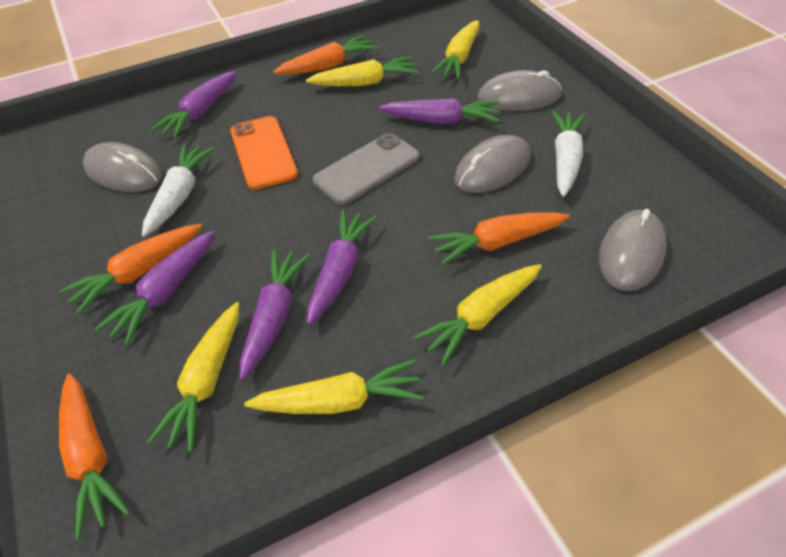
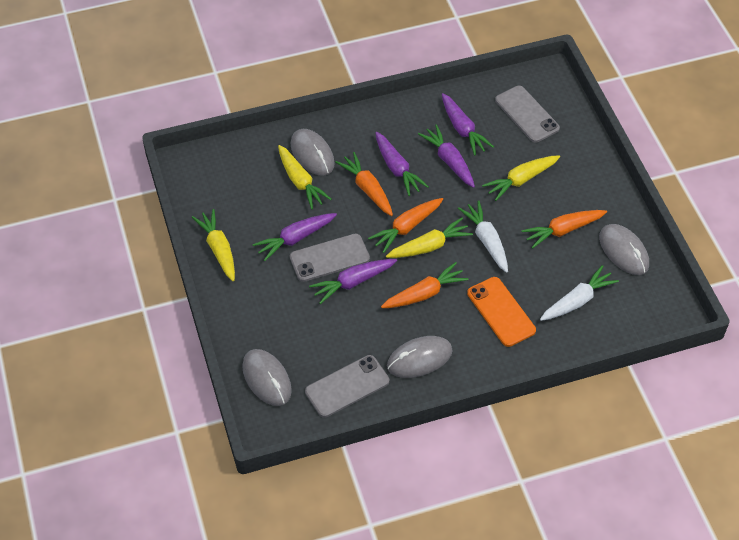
grey phone: 1 -> 3
yellow carrot: 5 -> 4

